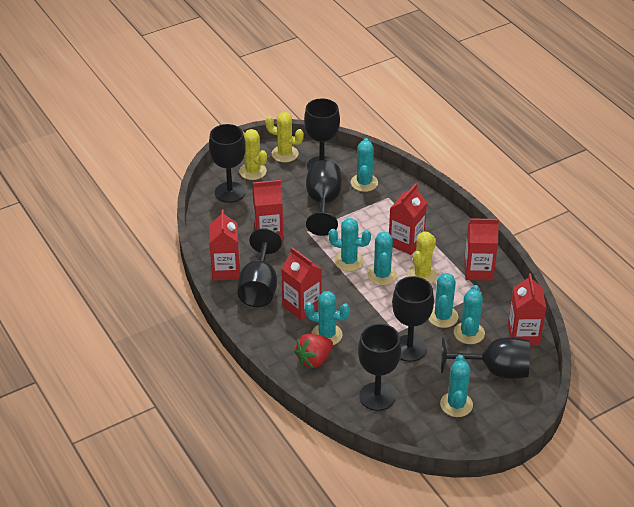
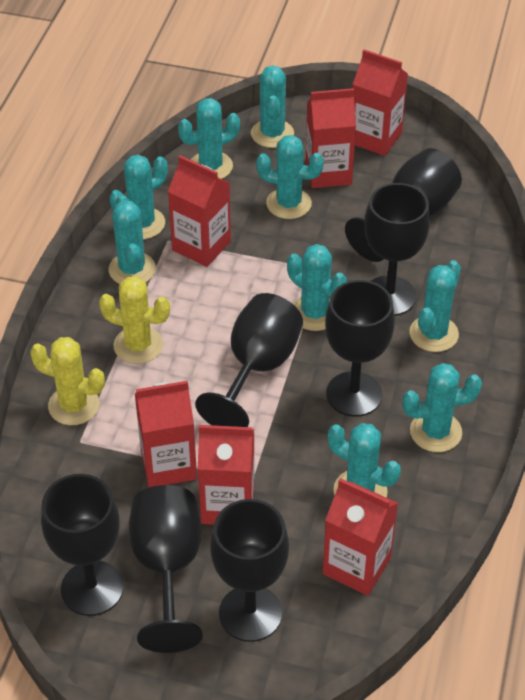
red strawberry: 1 -> 0
turquoise cactus: 7 -> 9
yellow cactus: 3 -> 2

